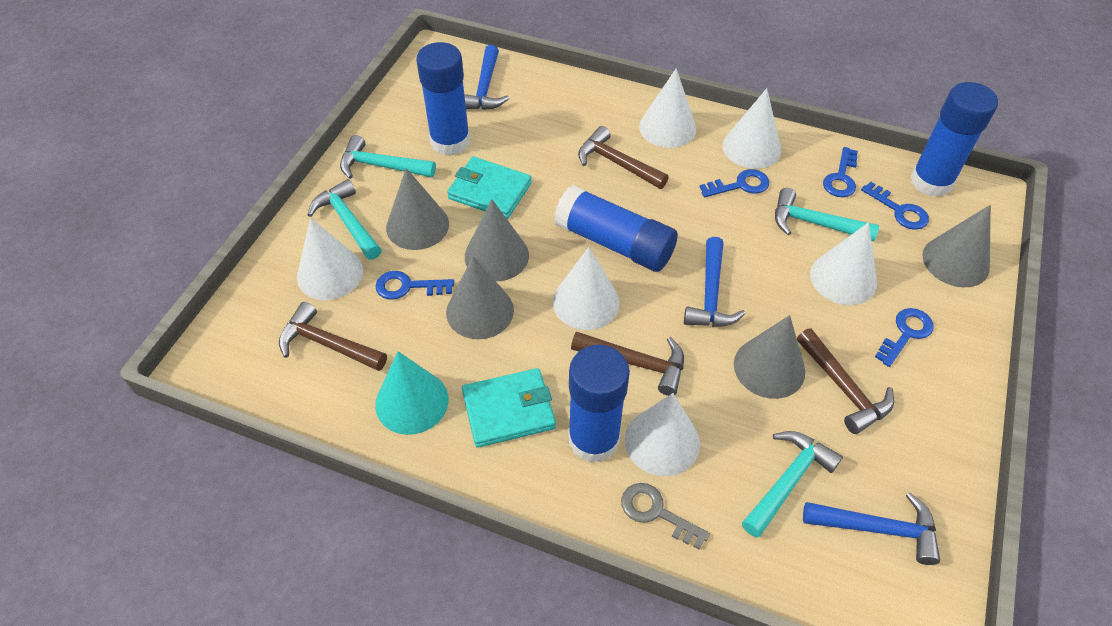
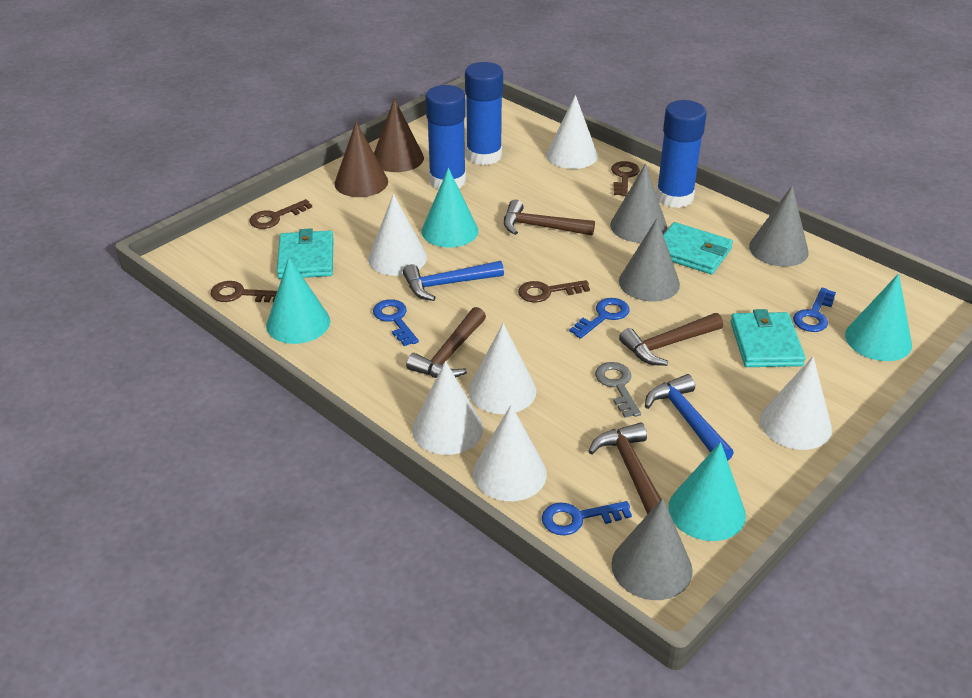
blue glue stick: 4 -> 3
blue hammer: 3 -> 2
blue key: 5 -> 4
brown cone: 0 -> 2
brown key: 0 -> 4
grey cone: 5 -> 4
turquoise cone: 1 -> 4
turquoise hammer: 4 -> 0
turquoise wallet: 2 -> 3

